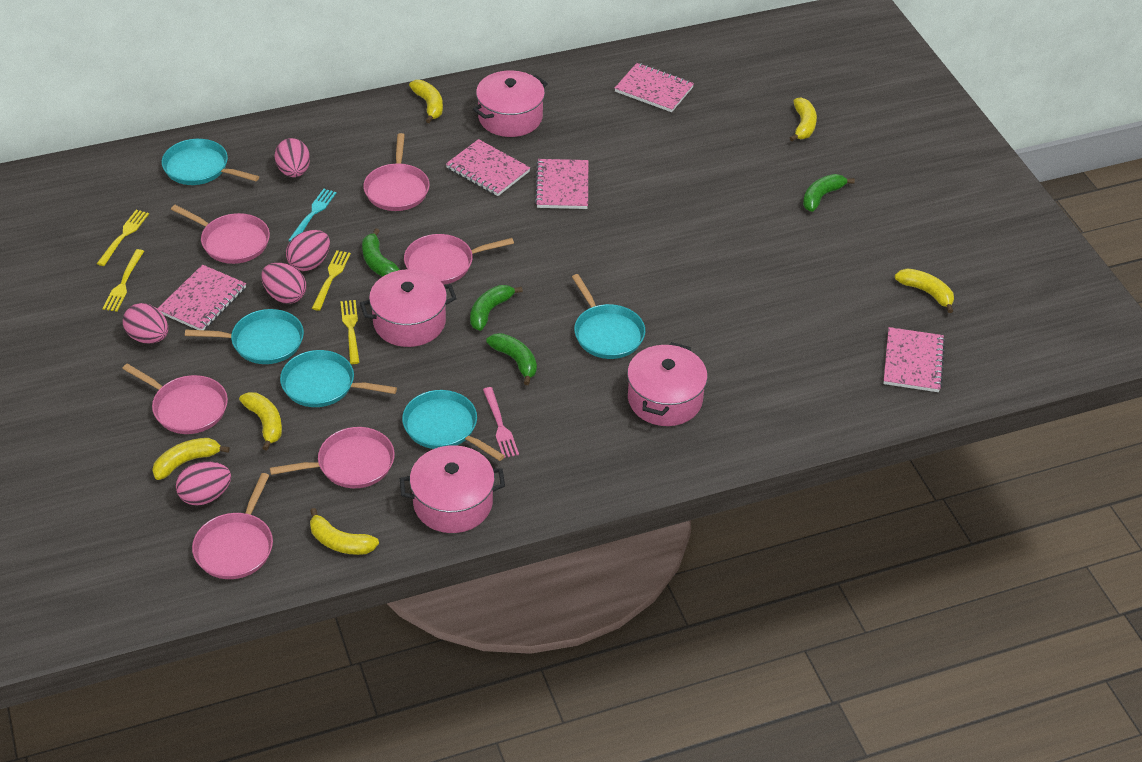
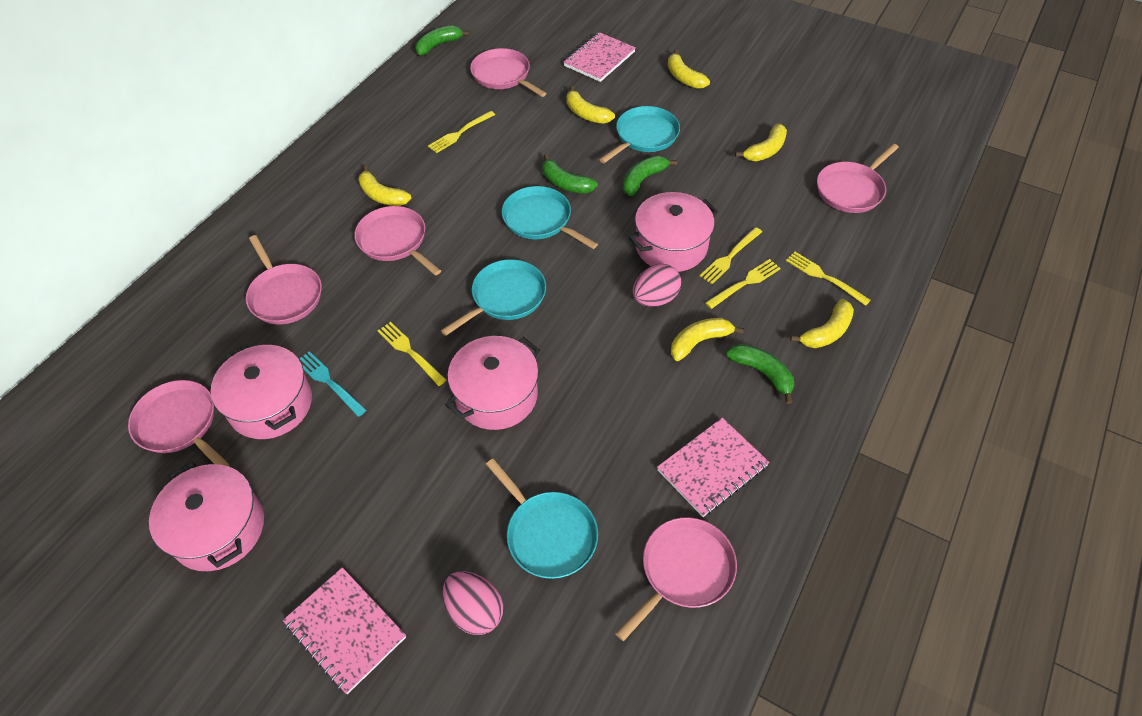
pink egg: 5 -> 2
pink fork: 1 -> 0
pink notebook: 5 -> 3
turquoise pan: 5 -> 4
yellow fork: 4 -> 5

